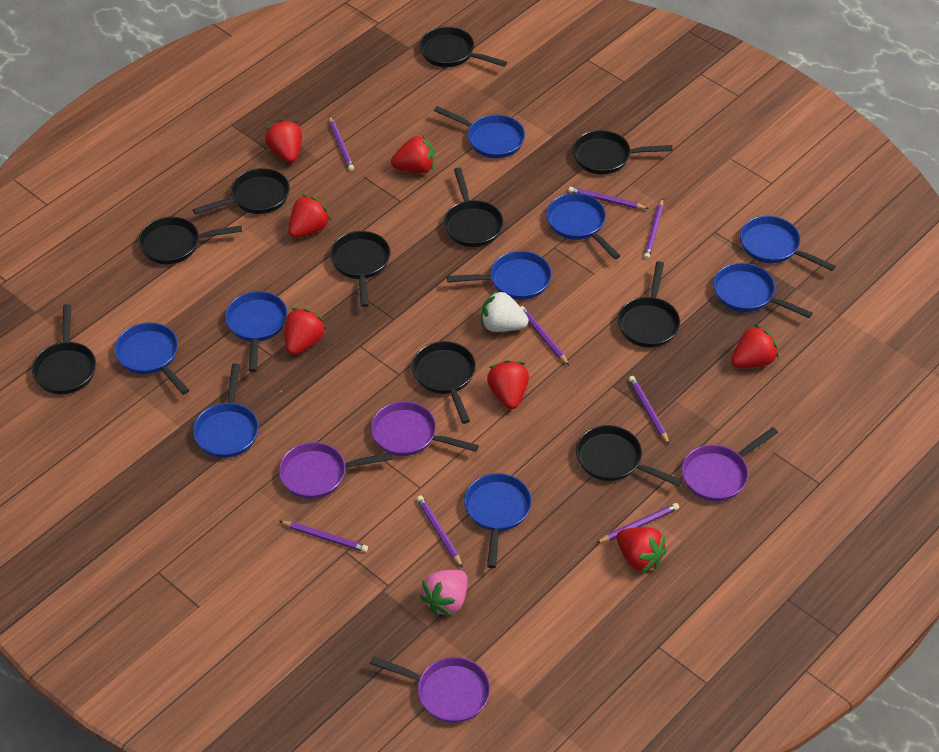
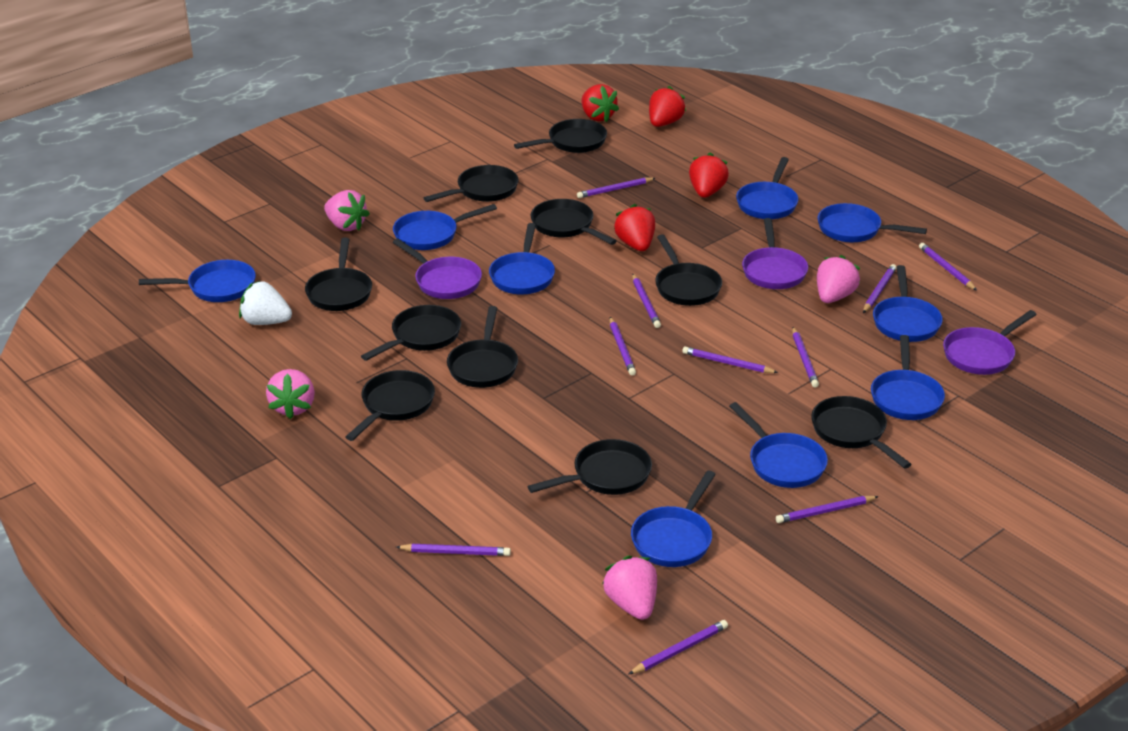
pink strawberry: 1 -> 4
purple pan: 4 -> 3
purple pencil: 8 -> 10
red strawberry: 7 -> 4

